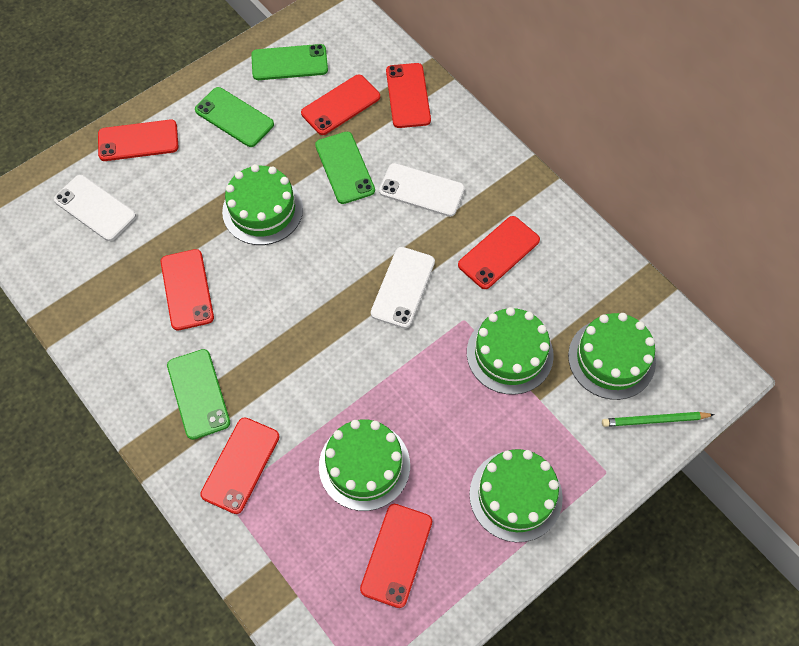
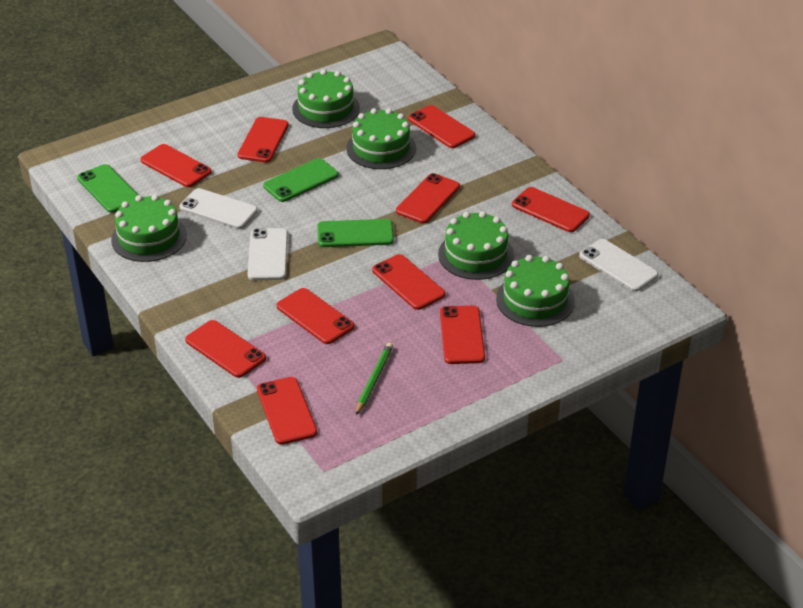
green phone: 4 -> 3
red phone: 7 -> 10

